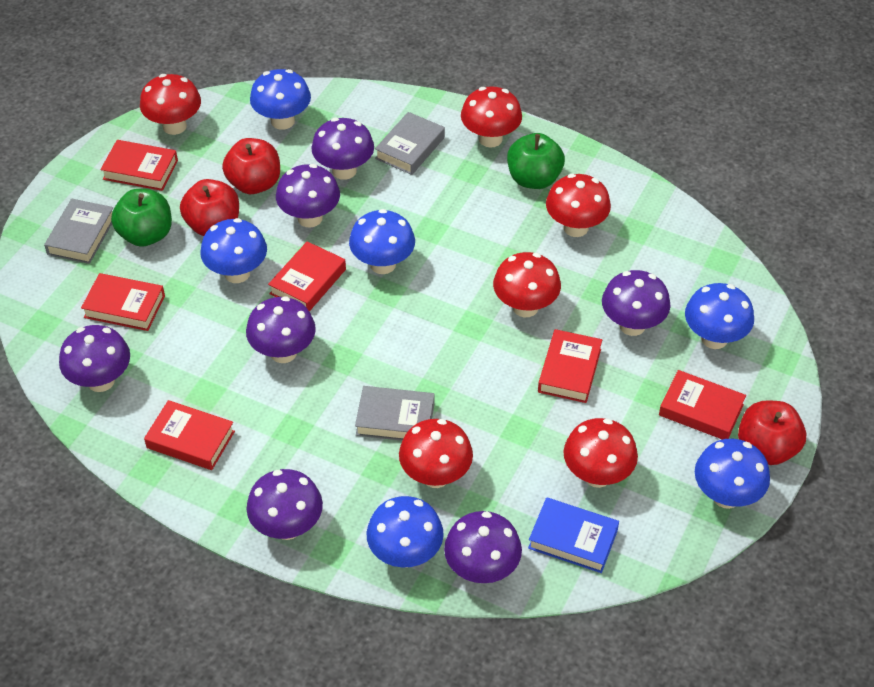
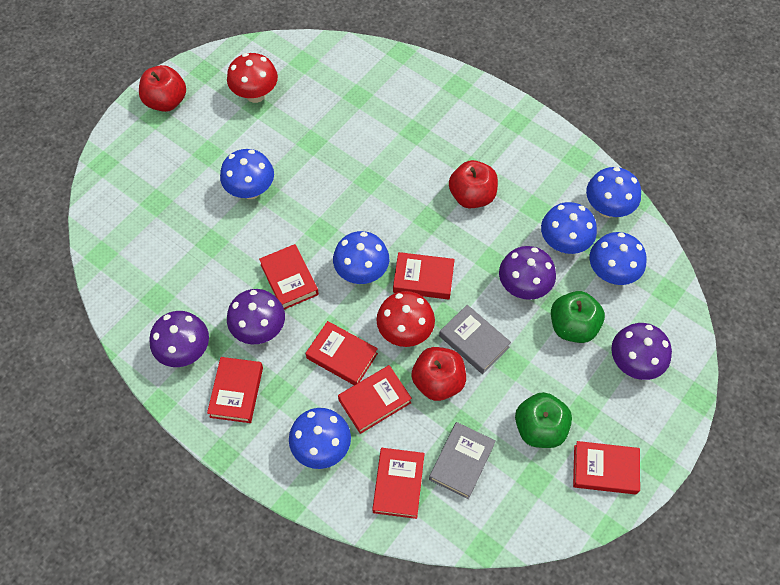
blue book: 1 -> 0
grey book: 3 -> 2
purple mushroom: 7 -> 4
red book: 6 -> 7
red mushroom: 6 -> 2

